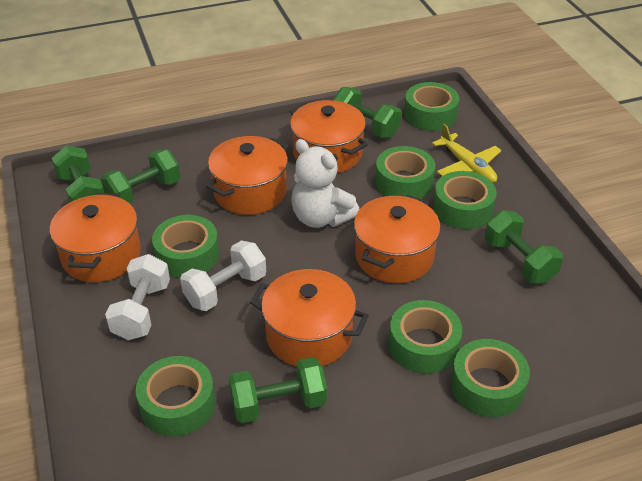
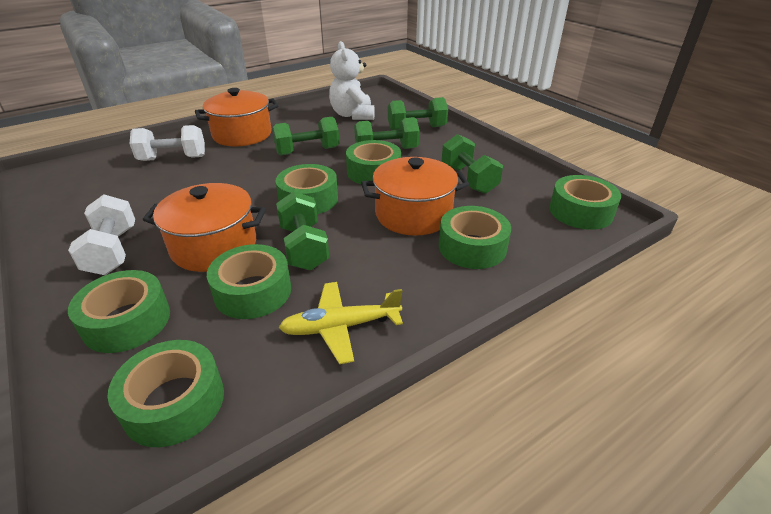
orange pot: 5 -> 3

